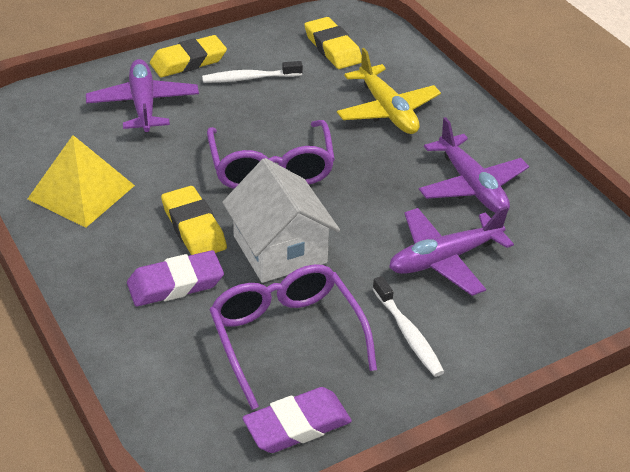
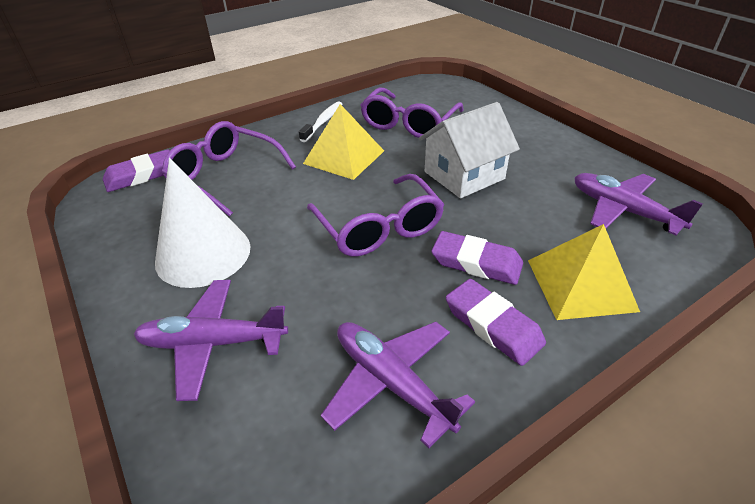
purple eraser: 2 -> 3
purple glasses: 2 -> 3
white cone: 0 -> 1
white toothbrush: 2 -> 1
yellow eraser: 3 -> 0
yellow plane: 1 -> 0
yellow pyramid: 1 -> 2

